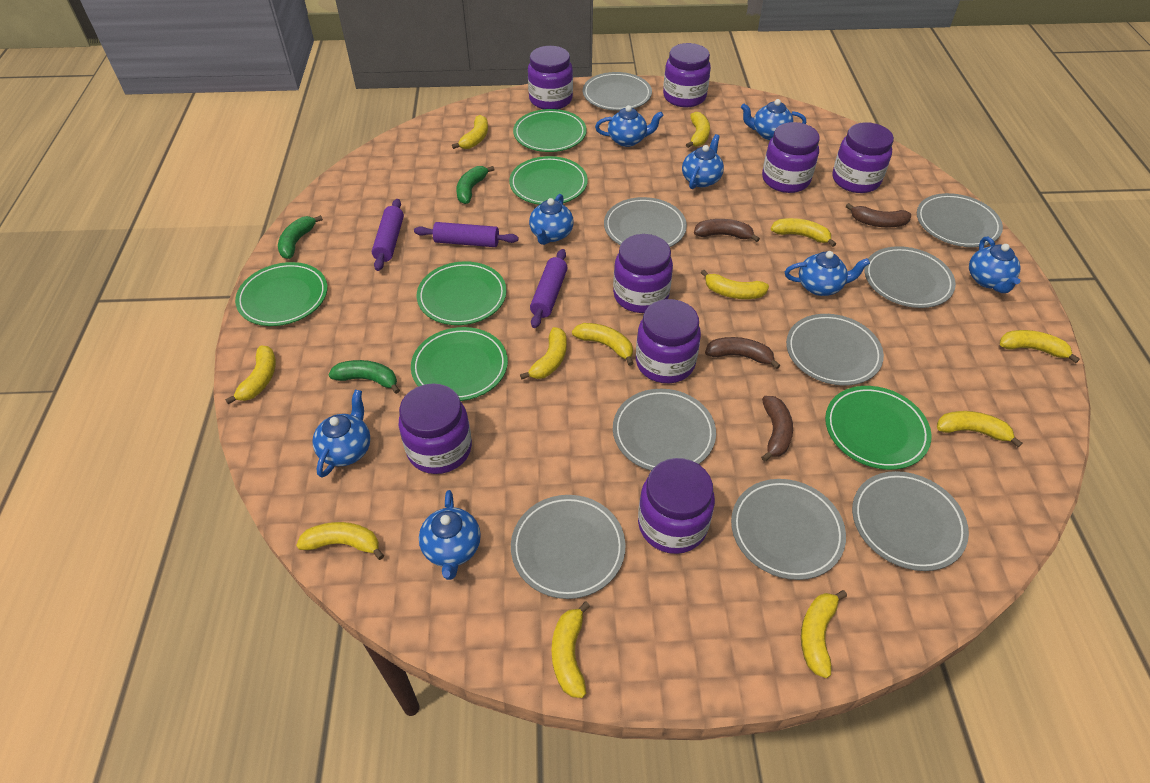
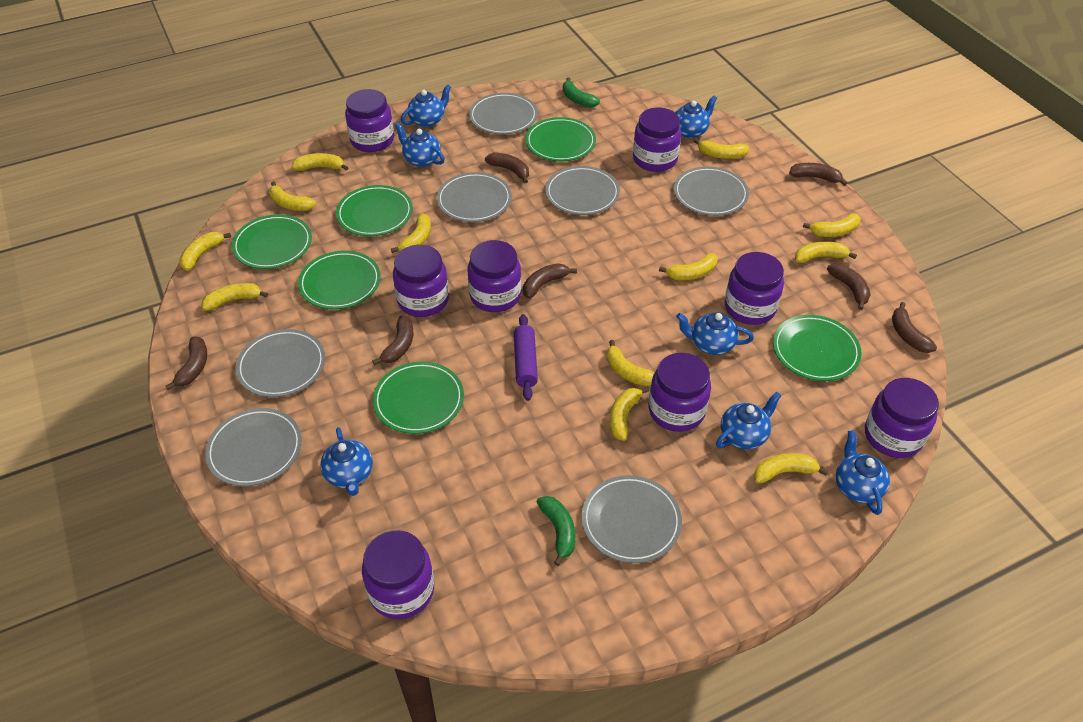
blue teapot: 8 -> 7
brown banana: 4 -> 7
green banana: 3 -> 2
grey plate: 9 -> 7
purple rolling pin: 3 -> 1

